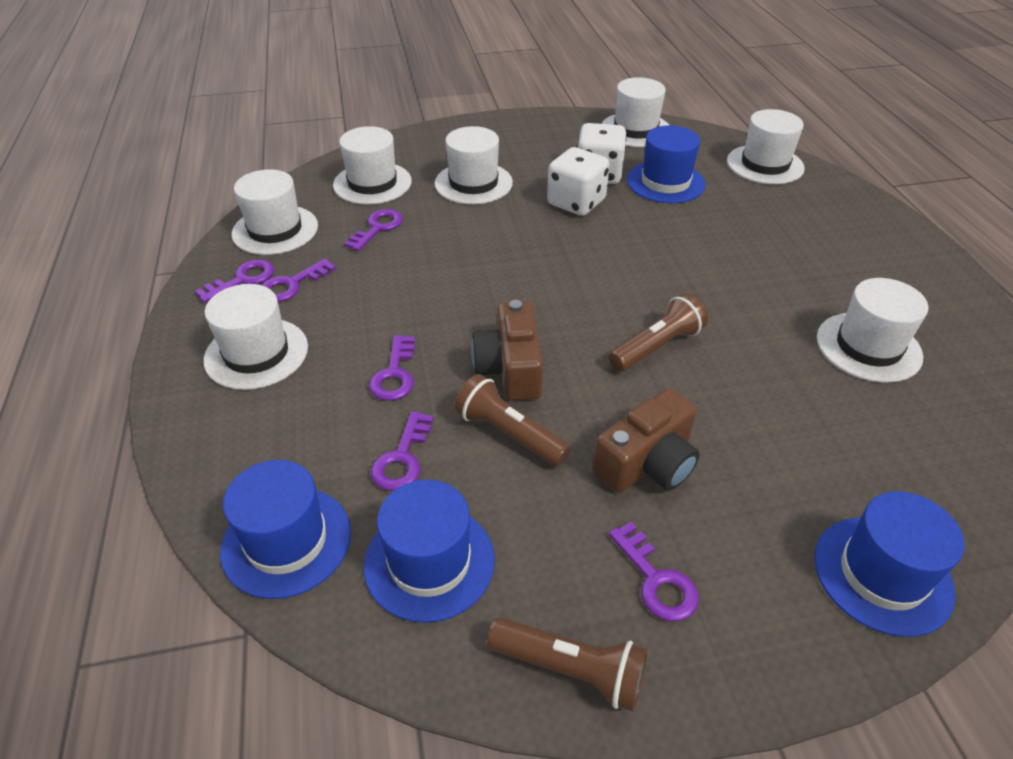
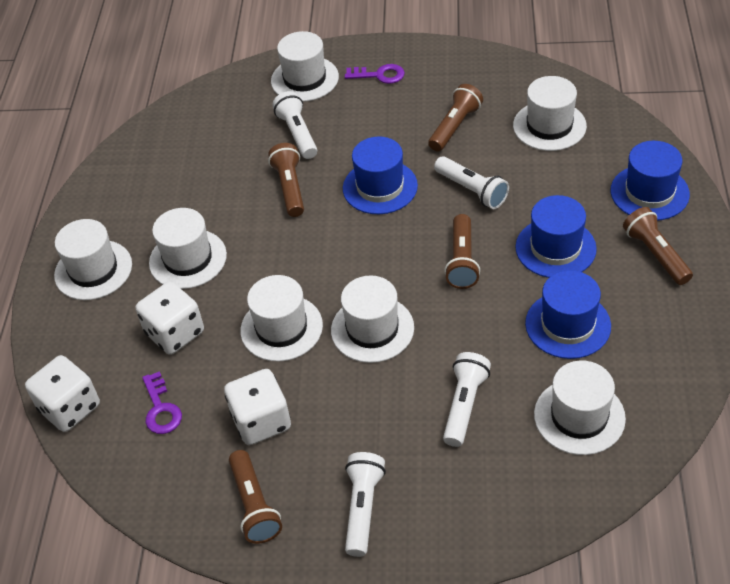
brown camera: 2 -> 0
brown flashlight: 3 -> 5
purple key: 6 -> 2
white dice: 2 -> 3
white flashlight: 0 -> 4

